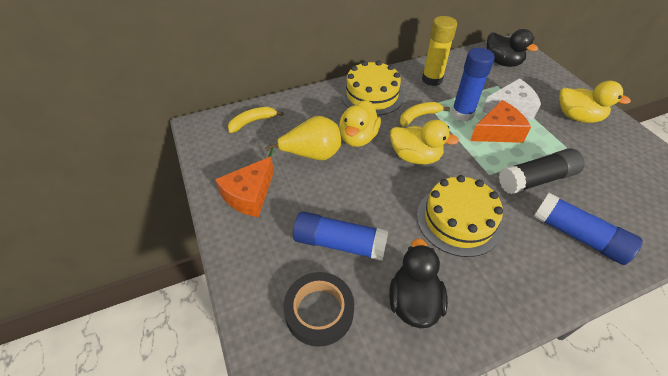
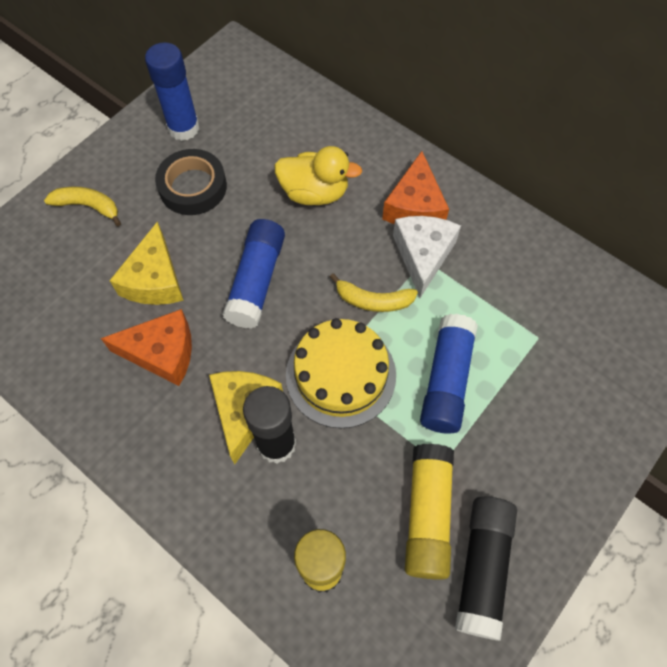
black duck: 2 -> 0
black glue stick: 1 -> 2
yellow cake: 2 -> 1
yellow cheese: 0 -> 2
yellow duck: 3 -> 1
yellow glue stick: 1 -> 2
yellow pear: 1 -> 0

